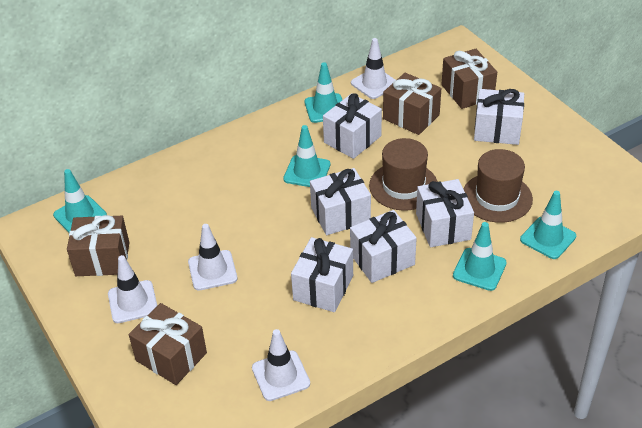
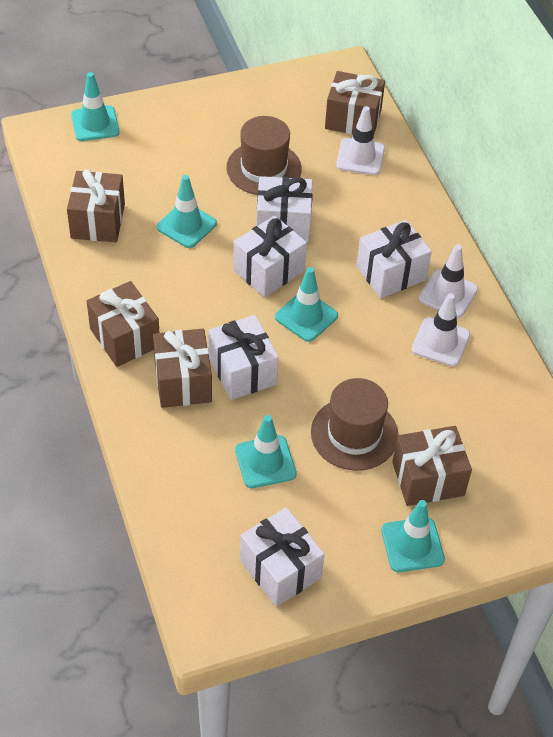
brown gift: 4 -> 5
white gift: 6 -> 5
white traffic cone: 4 -> 3

